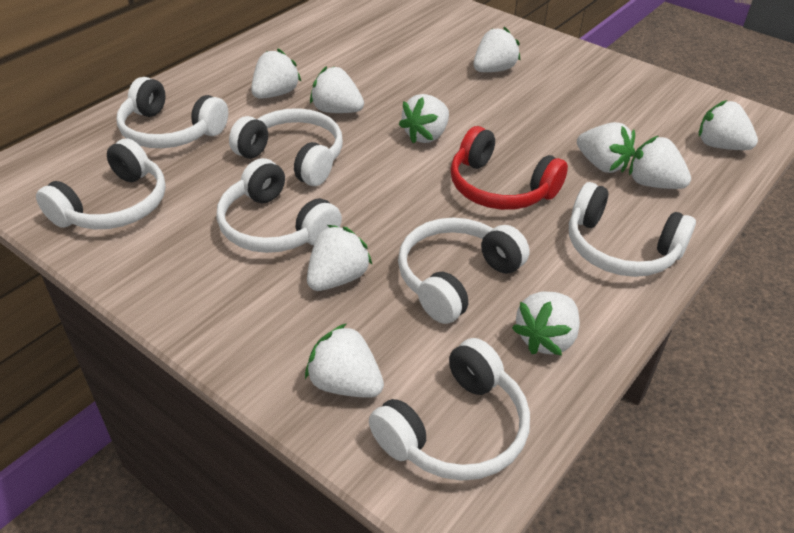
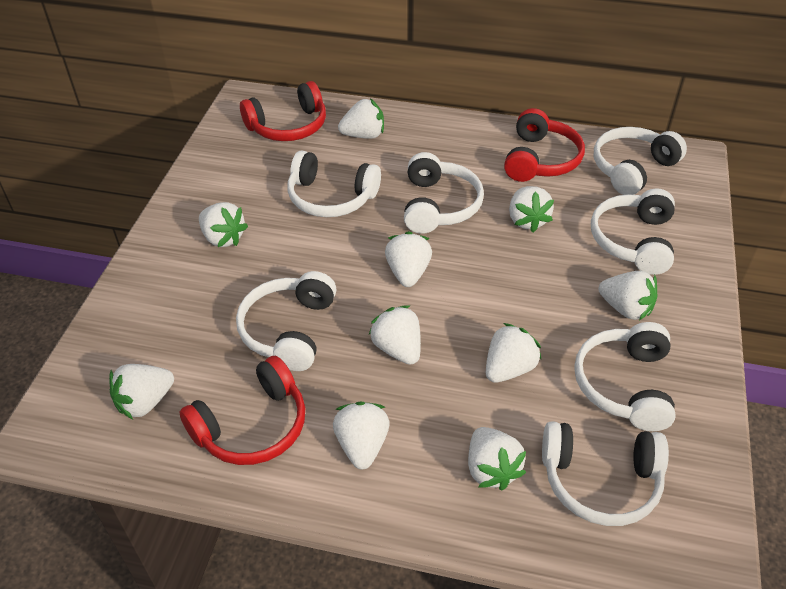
red headphones: 1 -> 3

